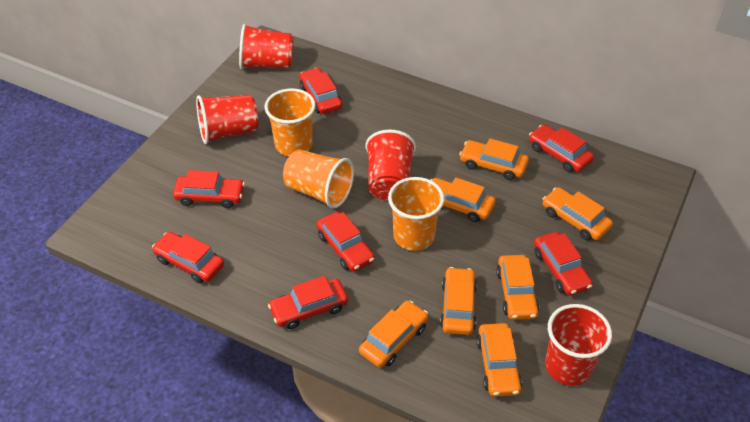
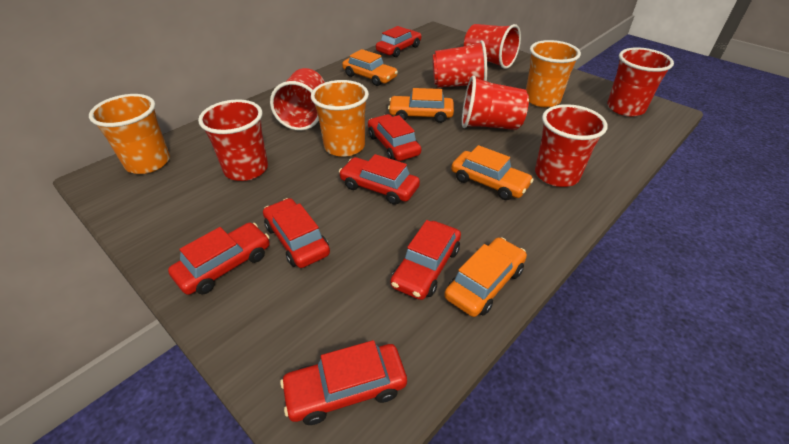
orange car: 7 -> 4
red cup: 4 -> 7

